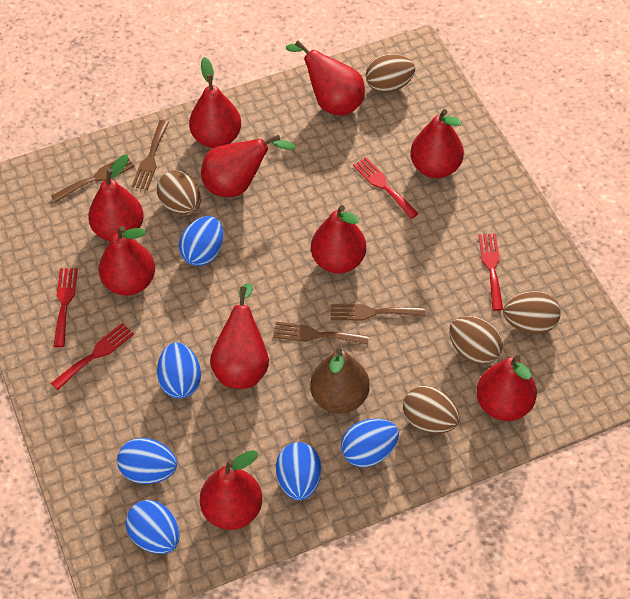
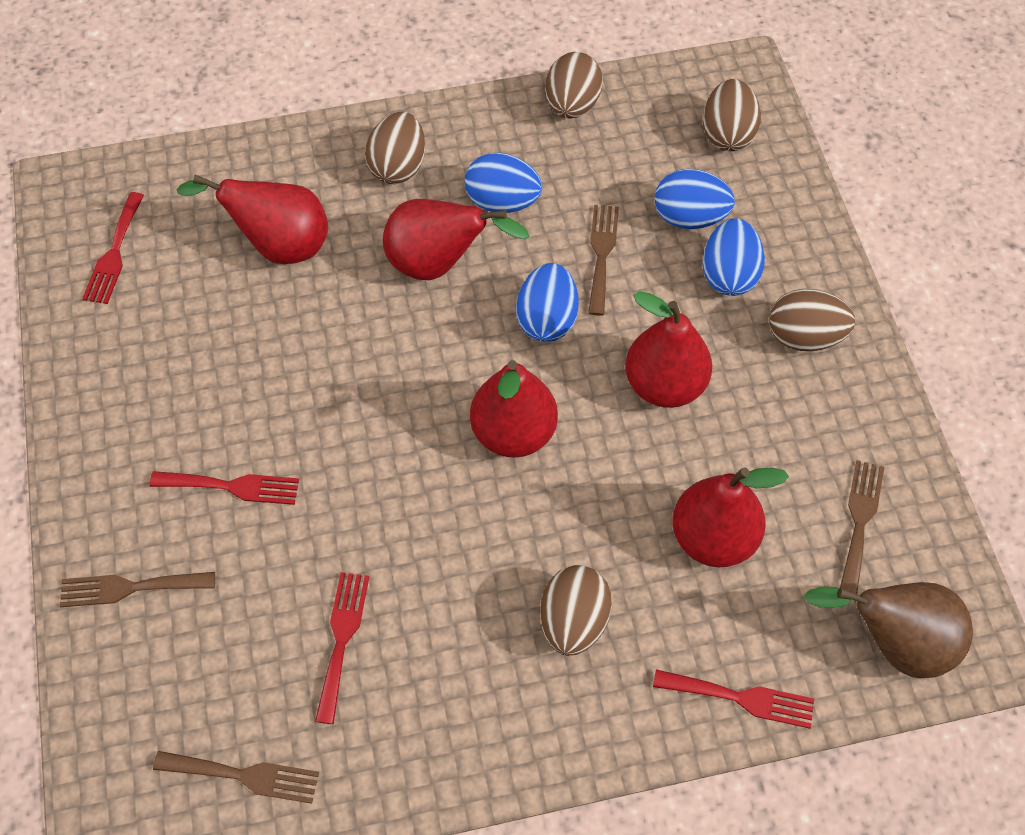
blue egg: 6 -> 4
red pear: 10 -> 5

